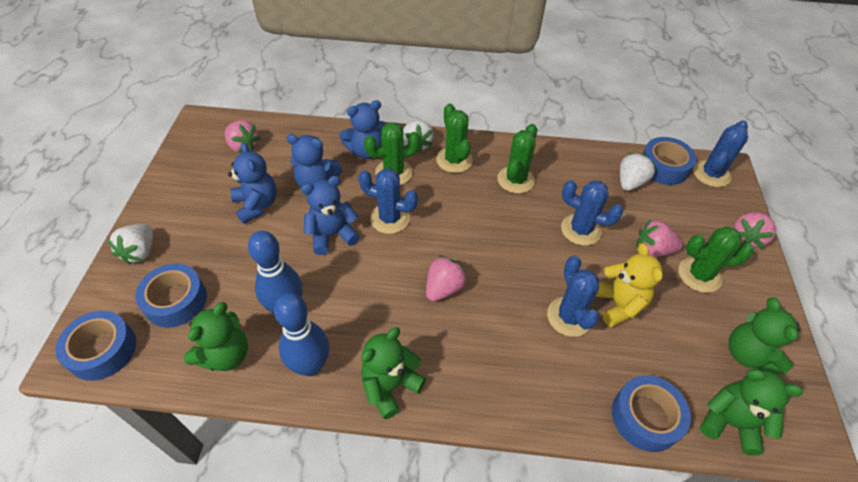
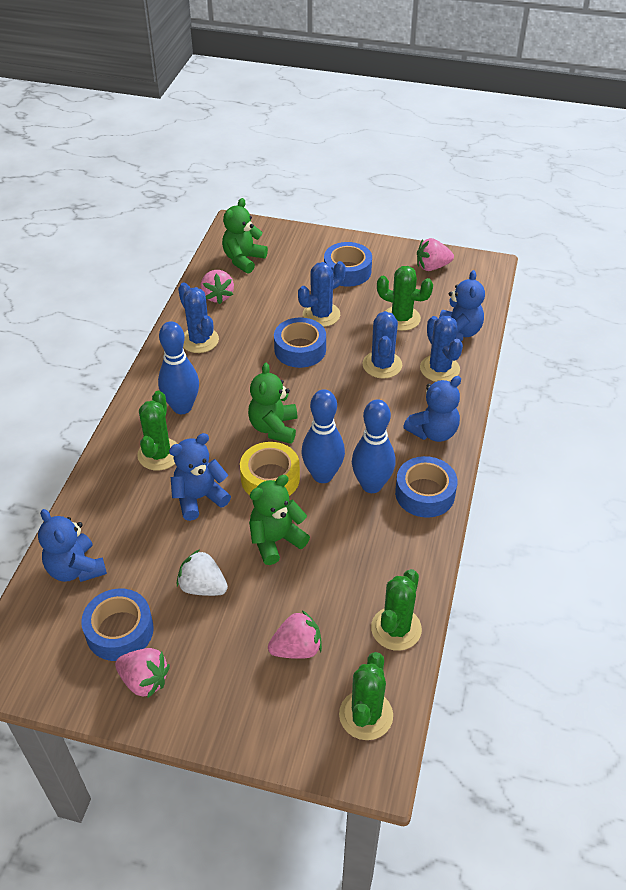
blue bowling pin: 2 -> 3
green teddy bear: 4 -> 3
white strawberry: 3 -> 1
yellow tape: 0 -> 1
yellow teddy bear: 1 -> 0

